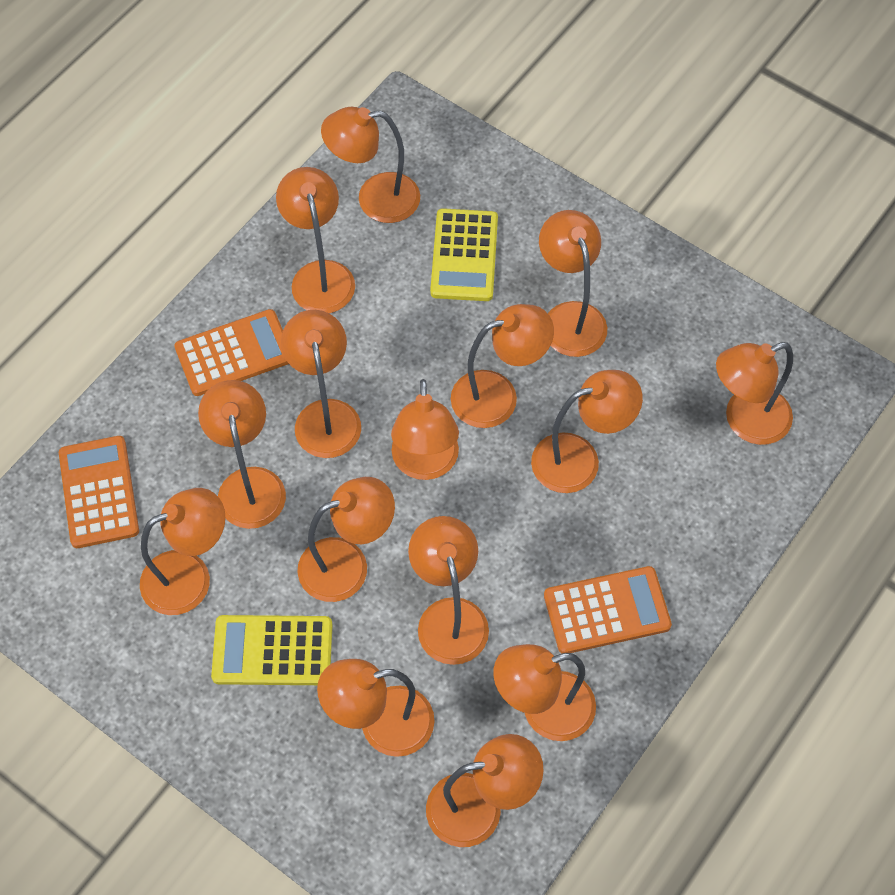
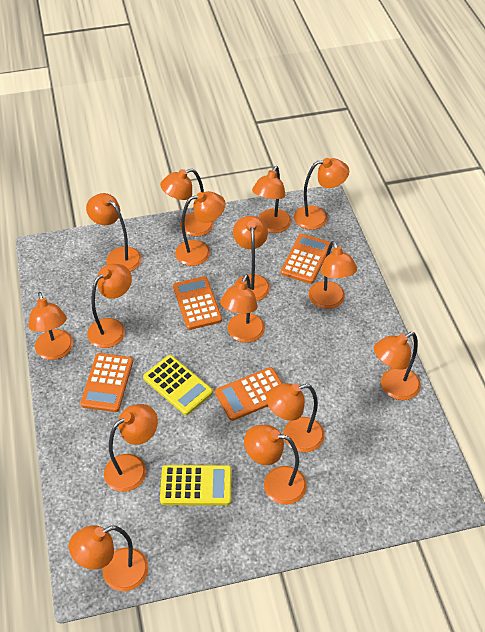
orange calculator: 3 -> 4

